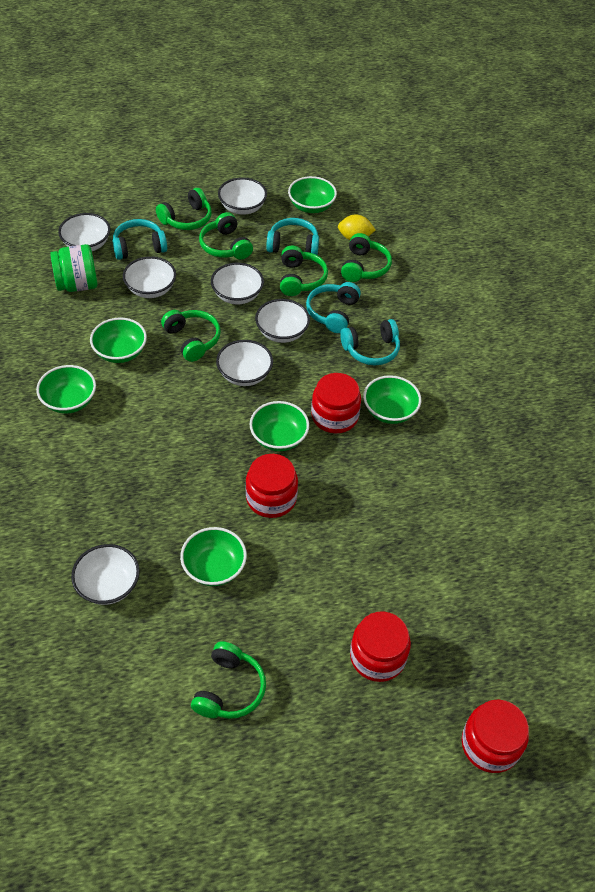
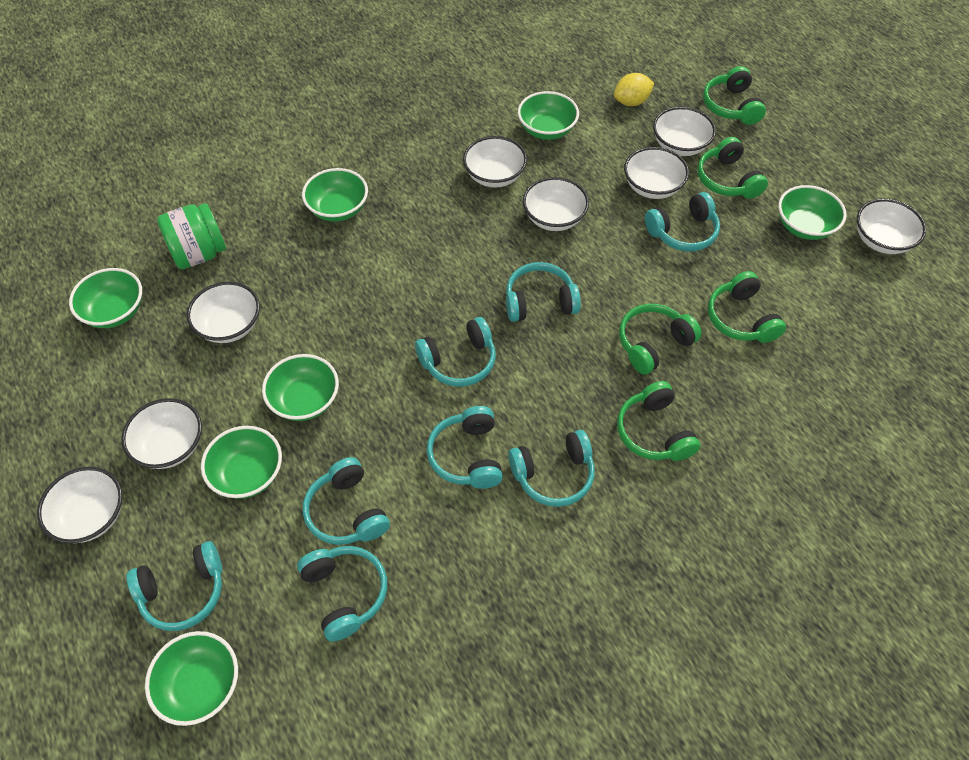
green bowl: 6 -> 7
green headphones: 6 -> 5
red jar: 4 -> 0
turquoise headphones: 4 -> 8
white bowl: 7 -> 8

